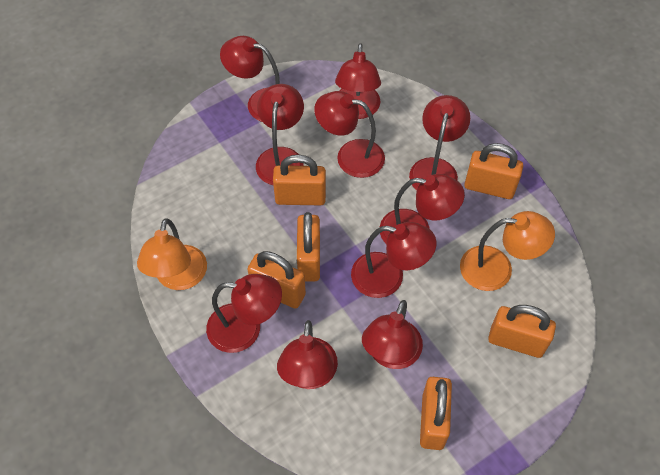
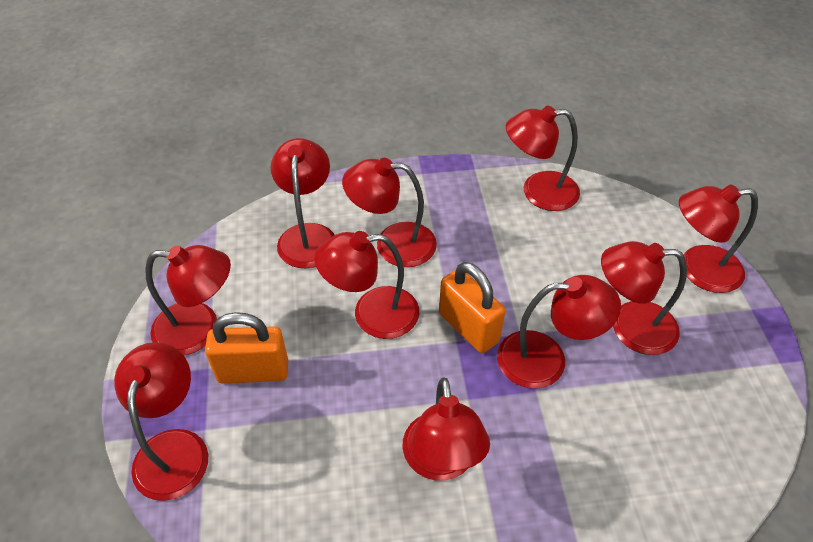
orange lamp: 2 -> 0
orange padlock: 6 -> 2

